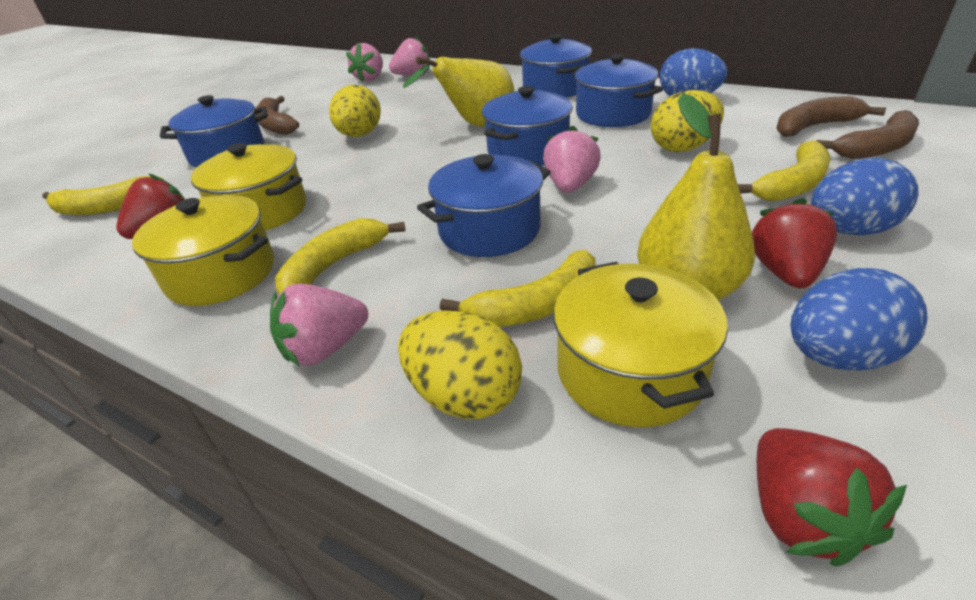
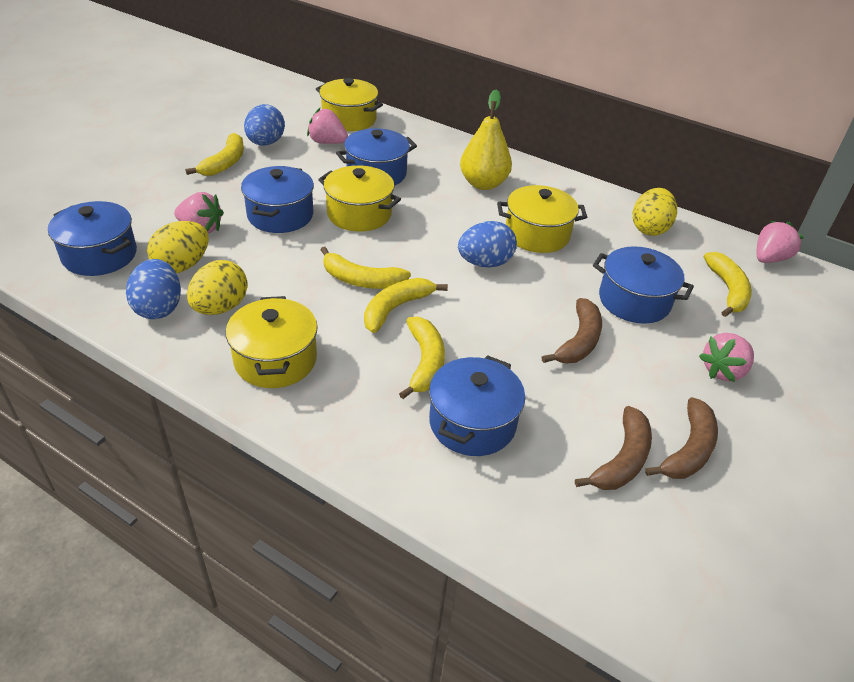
red strawberry: 3 -> 0
yellow banana: 4 -> 5
yellow pear: 2 -> 1
yellow pot: 3 -> 4

